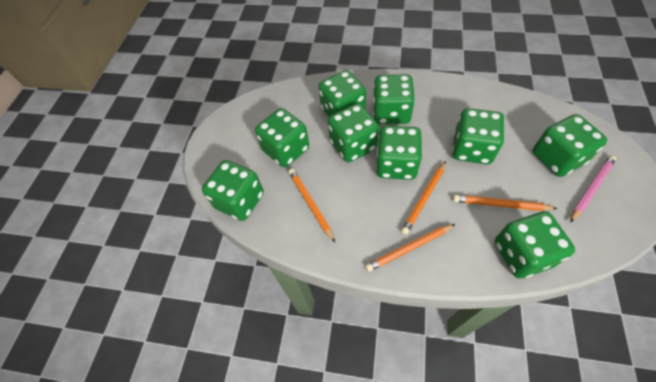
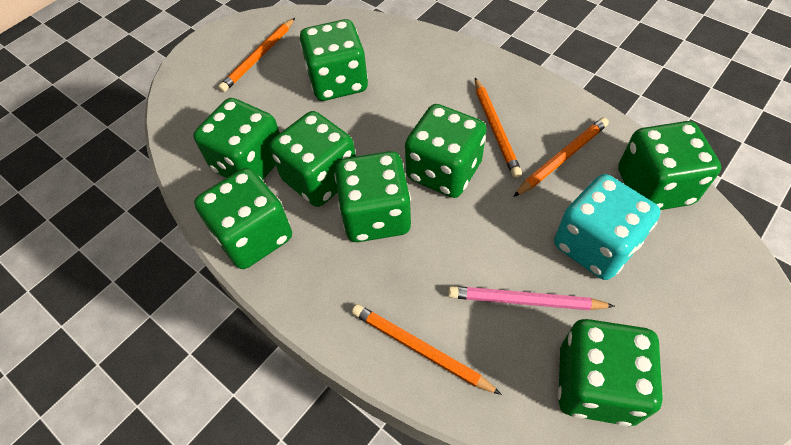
green dice: 9 -> 8
turquoise dice: 0 -> 1

